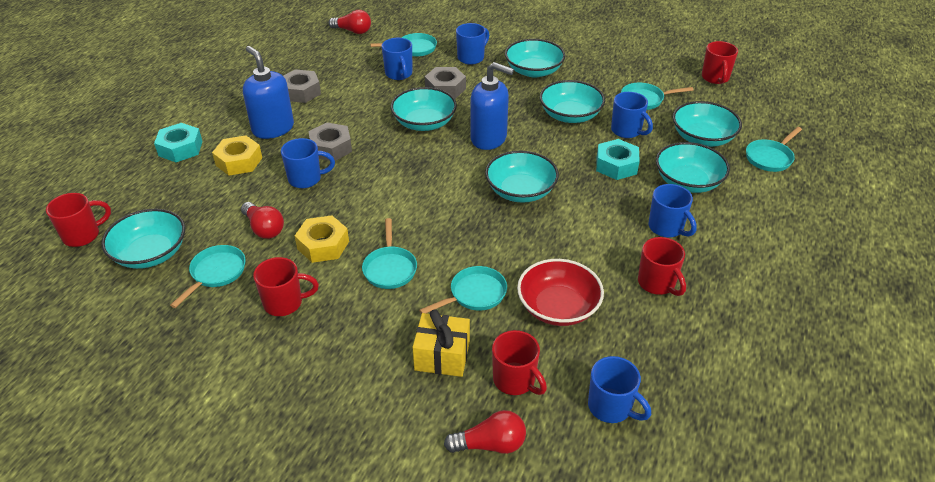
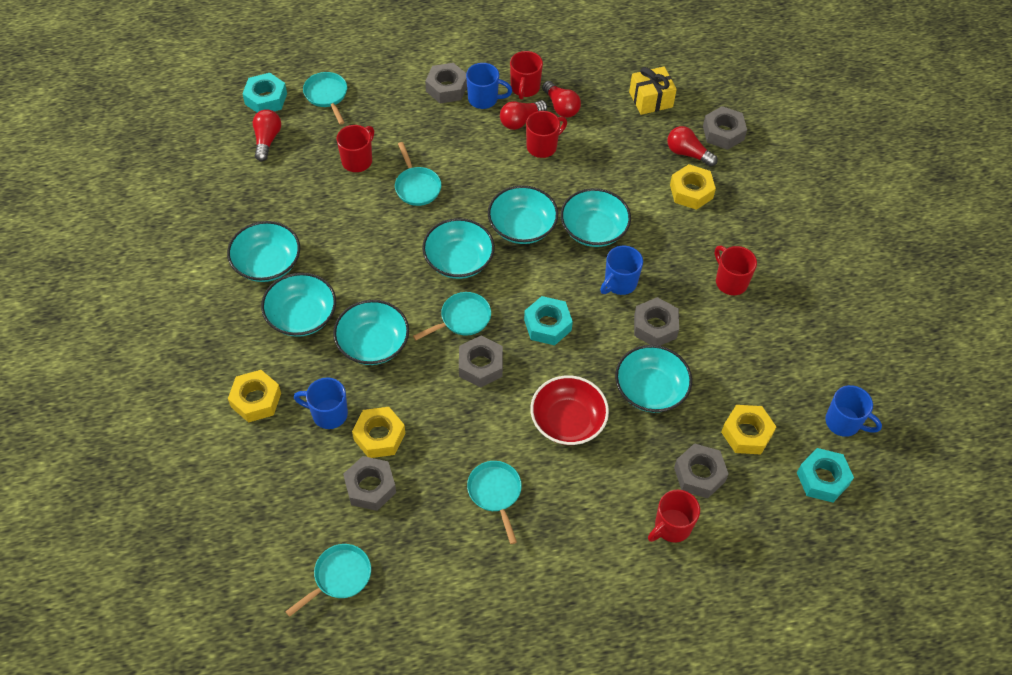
blue mug: 6 -> 4
blue soap dispenser: 2 -> 0
grey nut: 3 -> 6
red light bulb: 3 -> 4
turquoise nut: 2 -> 3
turquoise pan: 6 -> 5
yellow nut: 2 -> 4

